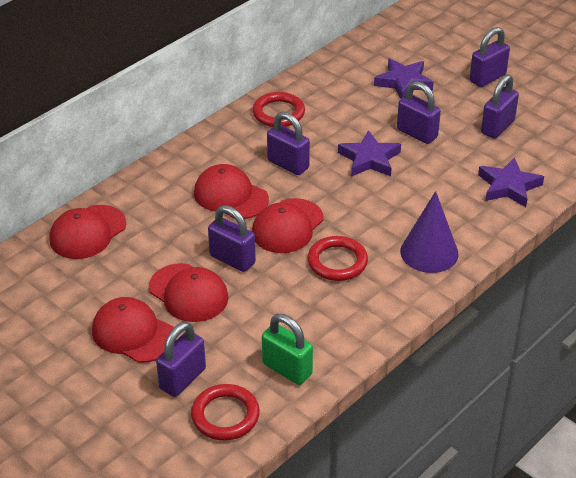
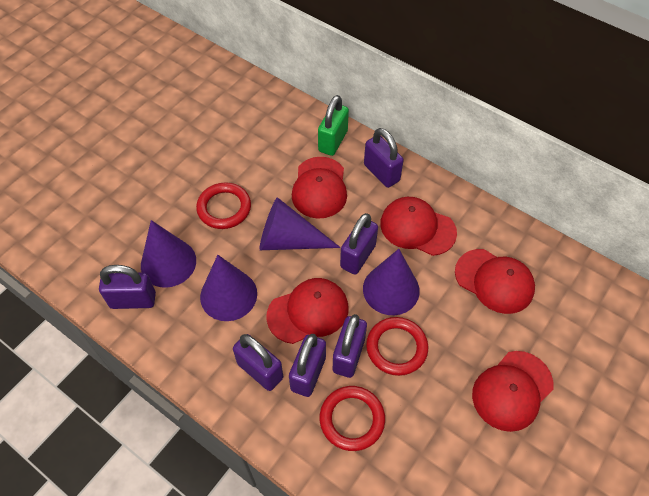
purple cone: 1 -> 4
purple star: 3 -> 0

